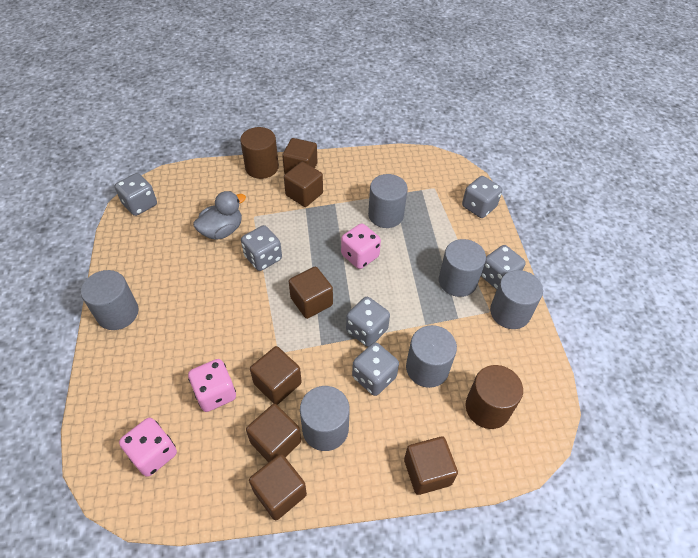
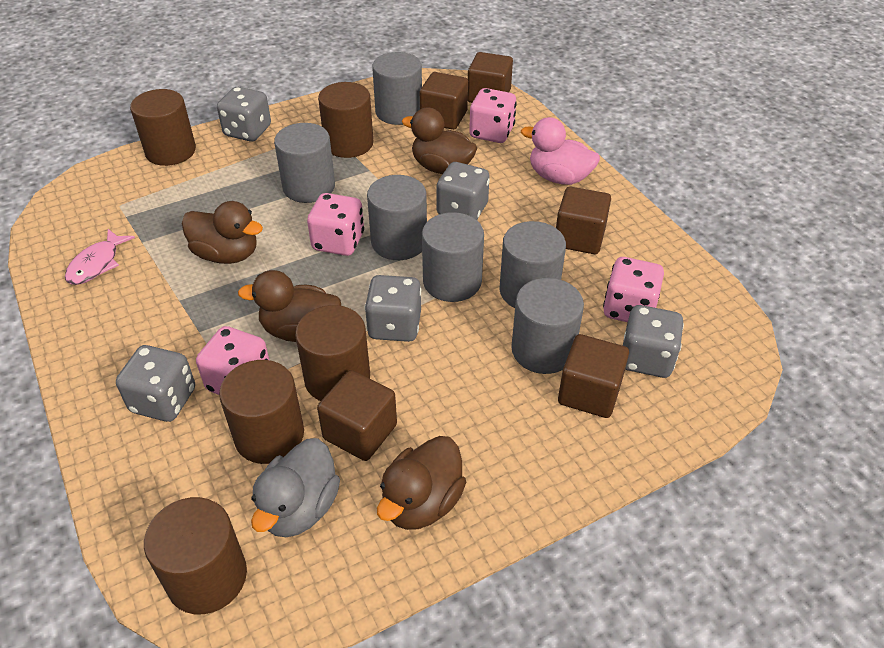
brown cube: 7 -> 5
brown cylinder: 2 -> 5
brown duck: 0 -> 4
grey dice: 6 -> 5
pink dice: 3 -> 4
pink duck: 0 -> 1
pink fish: 0 -> 1

